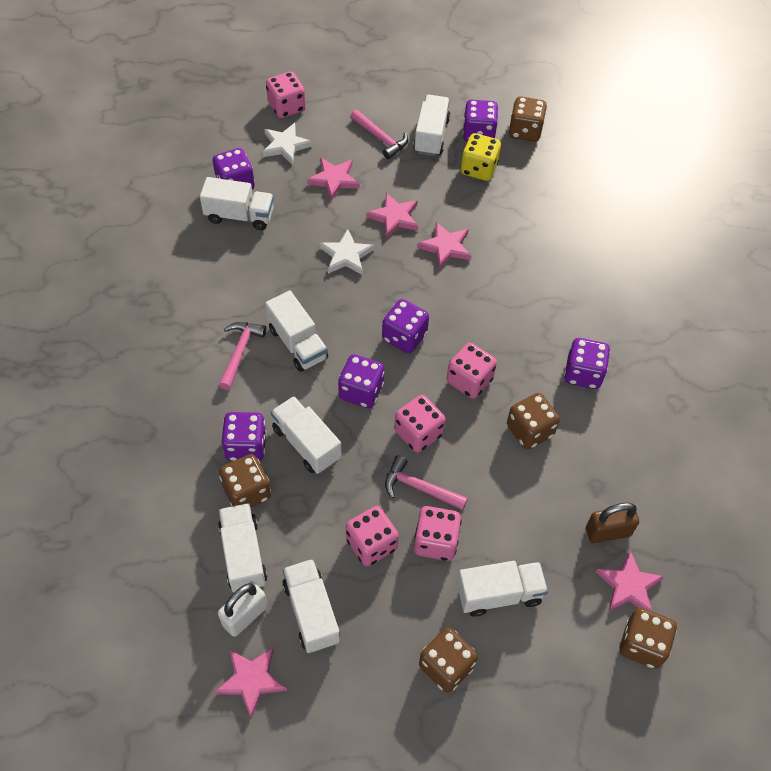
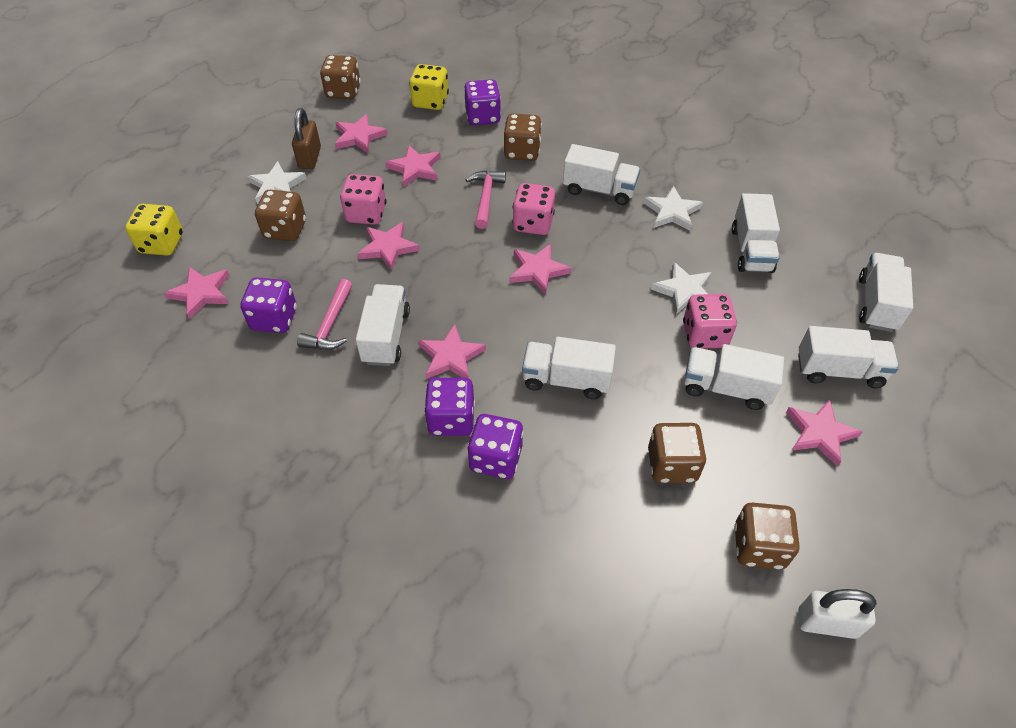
pink dice: 5 -> 3
pink hammer: 3 -> 2
pink star: 5 -> 7
purple dice: 6 -> 4
white star: 2 -> 3
yellow dice: 1 -> 2

